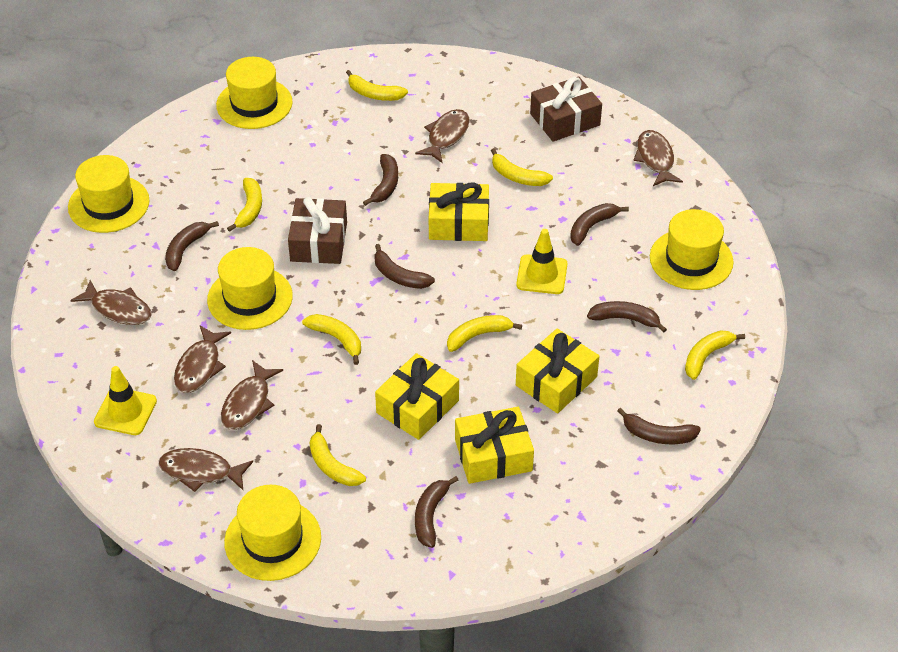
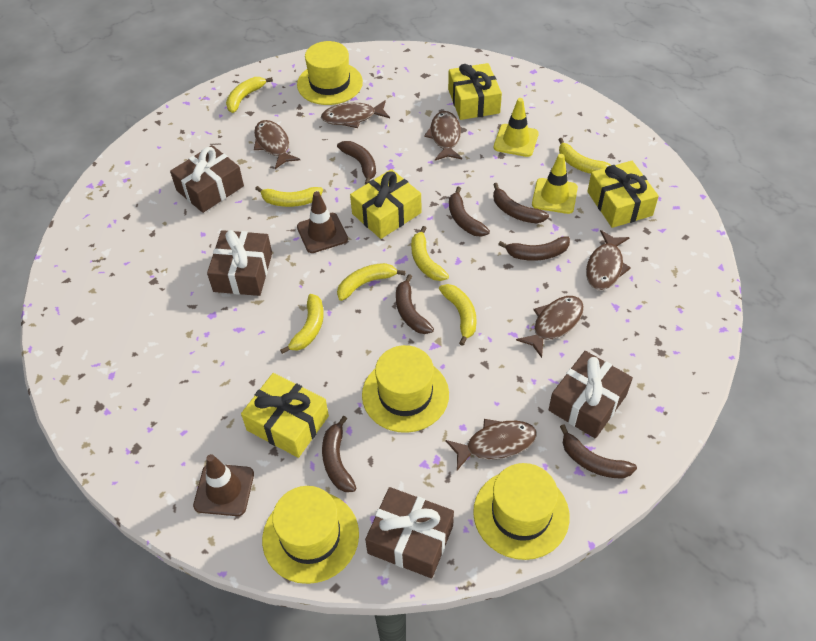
brown gift: 2 -> 4
brown traffic cone: 0 -> 2
yellow hat: 5 -> 4

